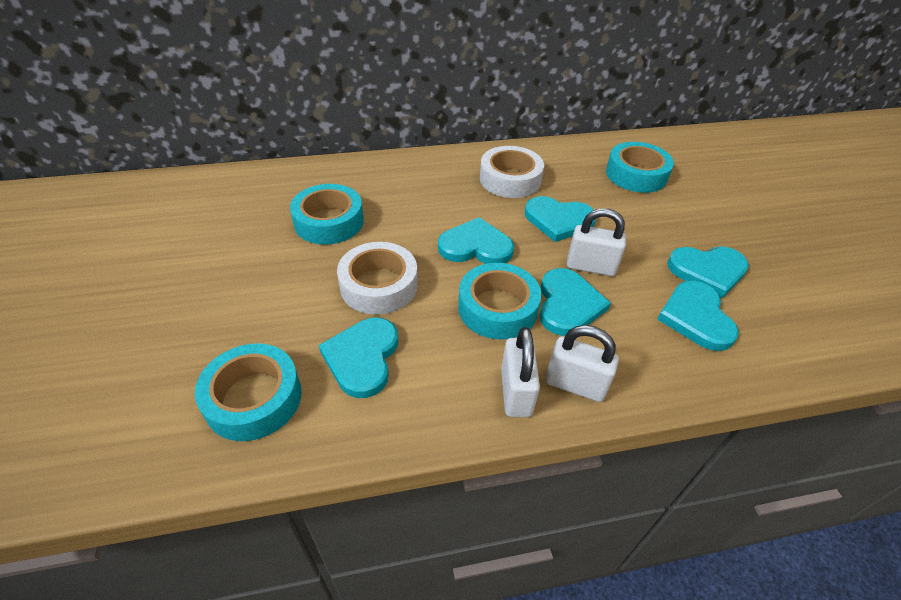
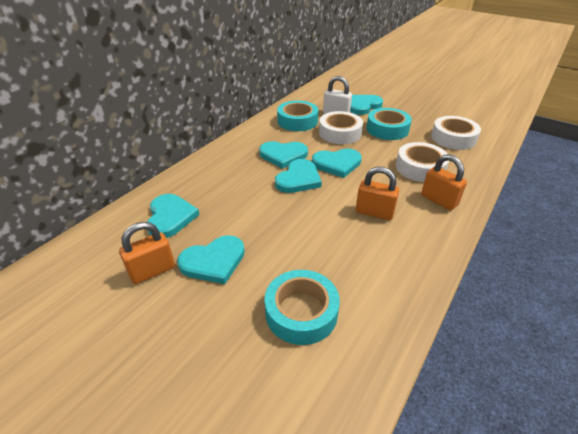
orange padlock: 0 -> 3
turquoise tape: 4 -> 3
white padlock: 3 -> 1
white tape: 2 -> 3

